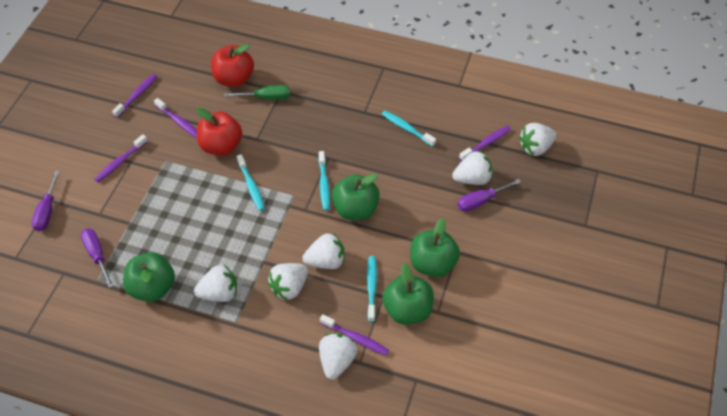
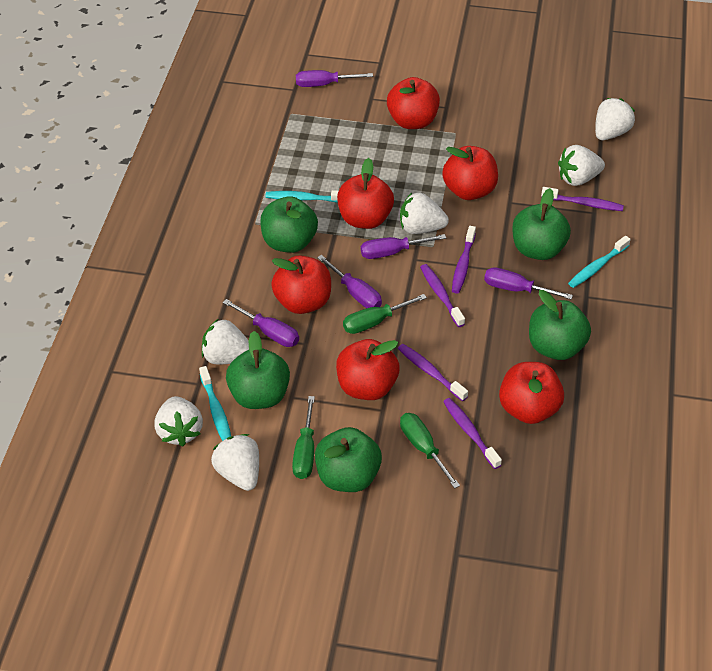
green apple: 4 -> 5
green screwdriver: 1 -> 3
purple screwdriver: 3 -> 5
red apple: 2 -> 6
turquoise toothbrush: 4 -> 3

